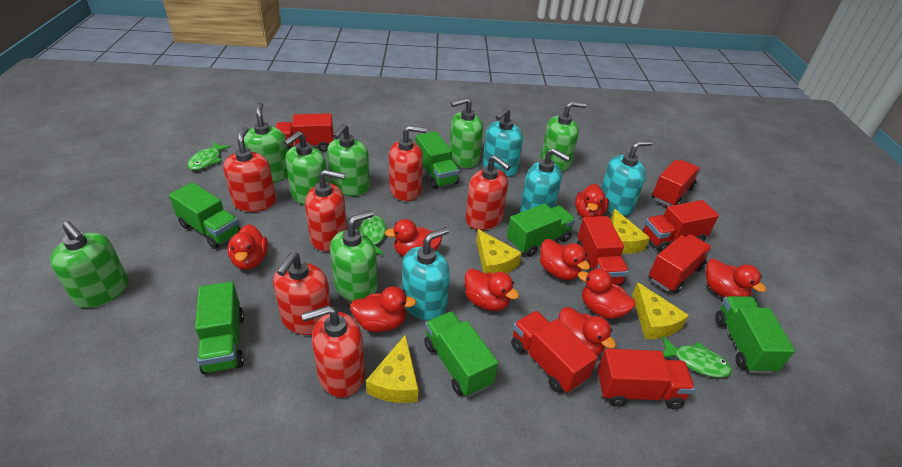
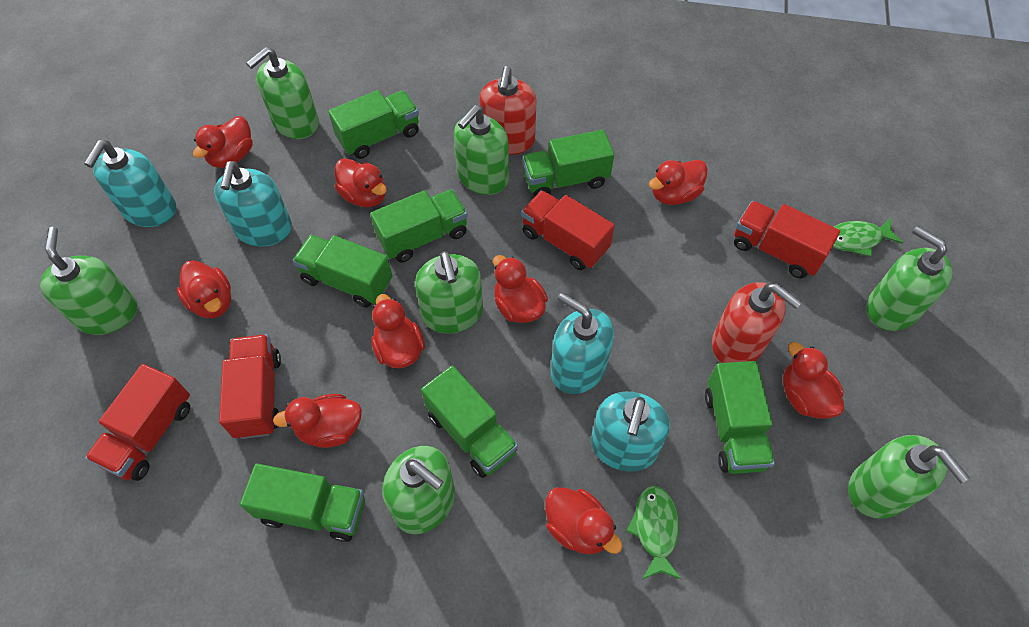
green fish: 3 -> 2
green truck: 6 -> 7
red soap dispenser: 6 -> 2
red truck: 7 -> 4
yellow cheese: 4 -> 0

